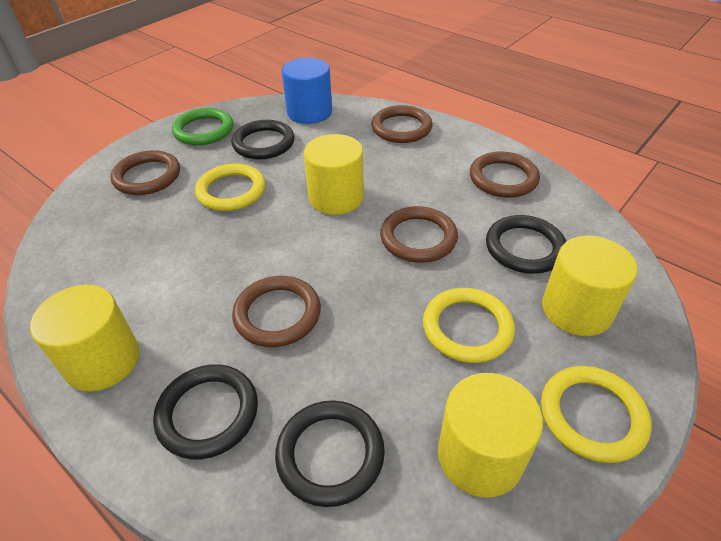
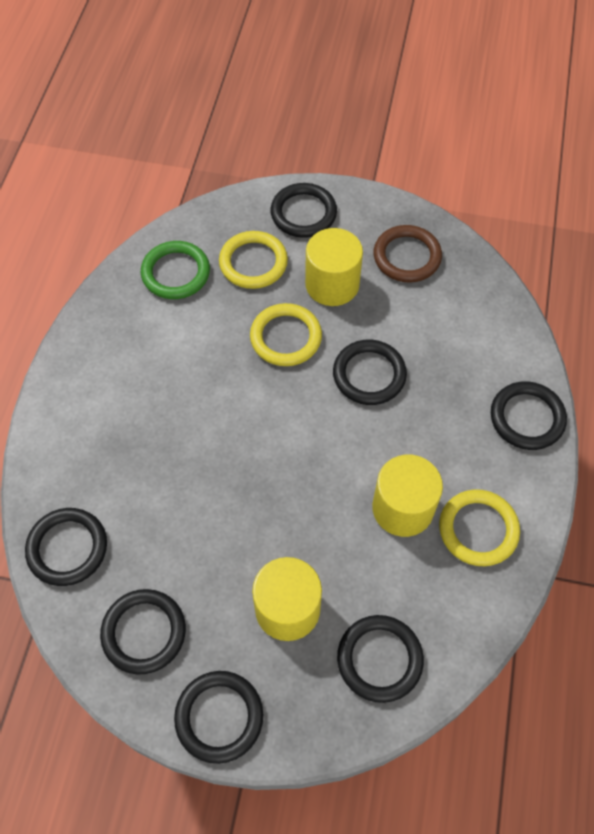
black ring: 4 -> 7
blue cylinder: 1 -> 0
brown ring: 5 -> 1
yellow cylinder: 4 -> 3

